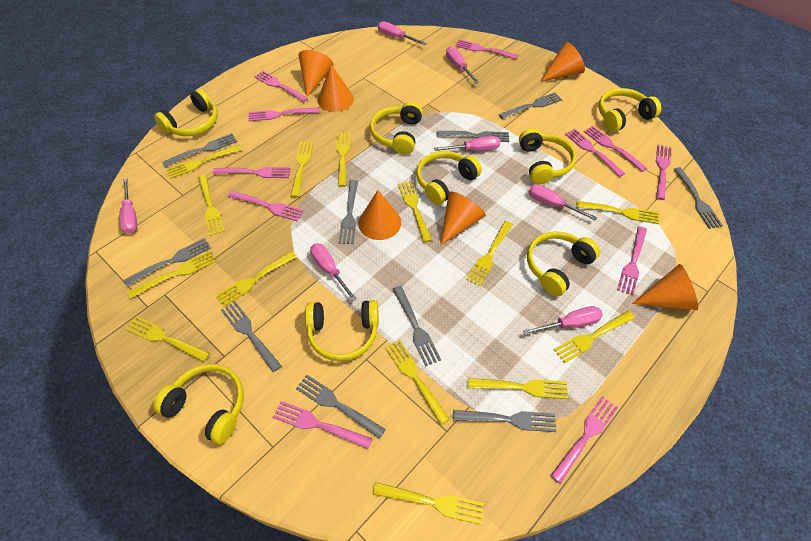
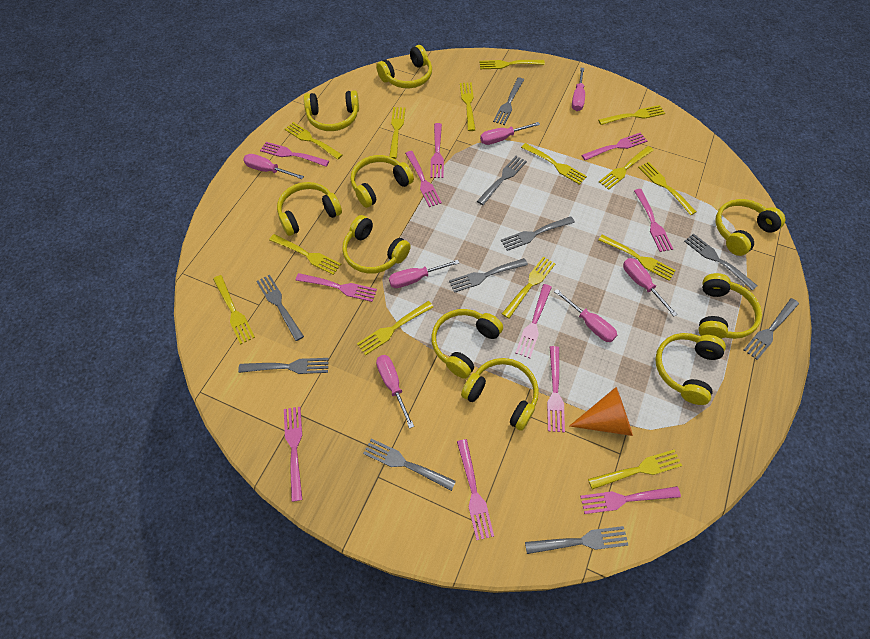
orange cone: 6 -> 1
yellow headphones: 8 -> 10

